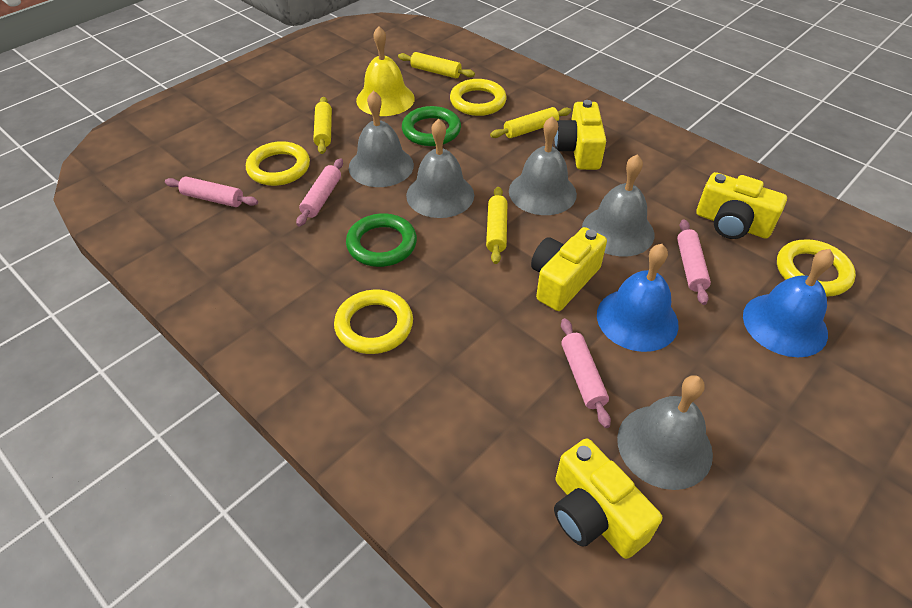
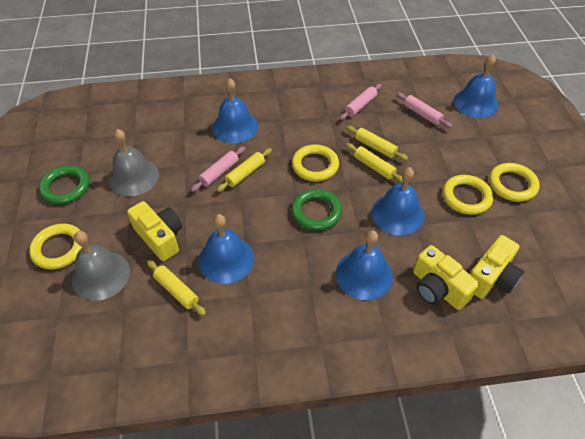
blue bell: 2 -> 5
grey bell: 5 -> 2
pink rolling pin: 4 -> 3
yellow bell: 1 -> 0
yellow camera: 4 -> 3

